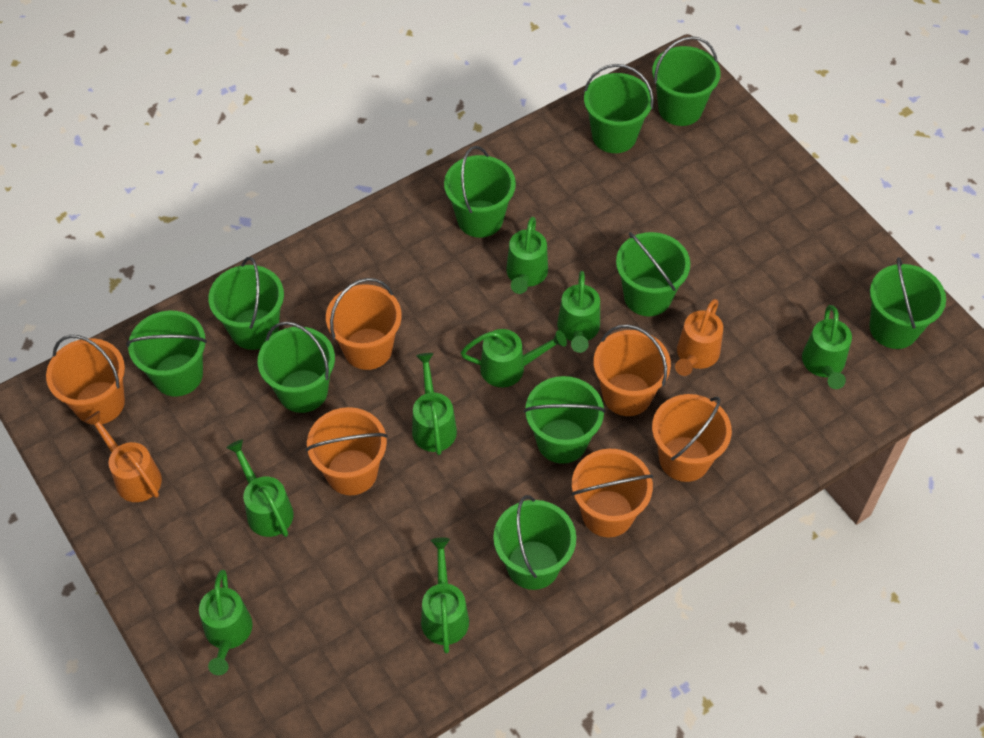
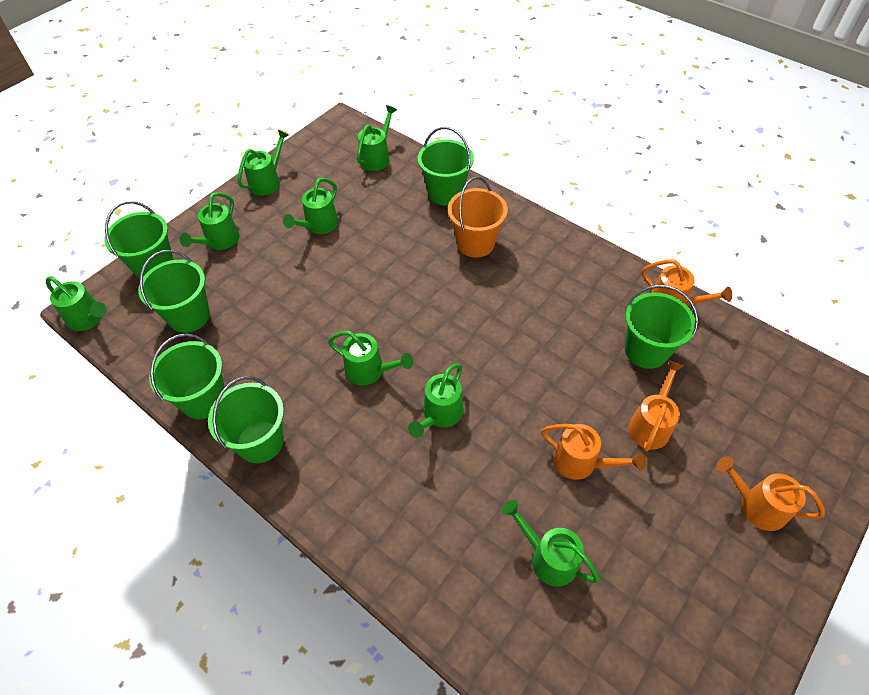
green bucket: 10 -> 6
orange bucket: 6 -> 1
orange watering can: 2 -> 4

